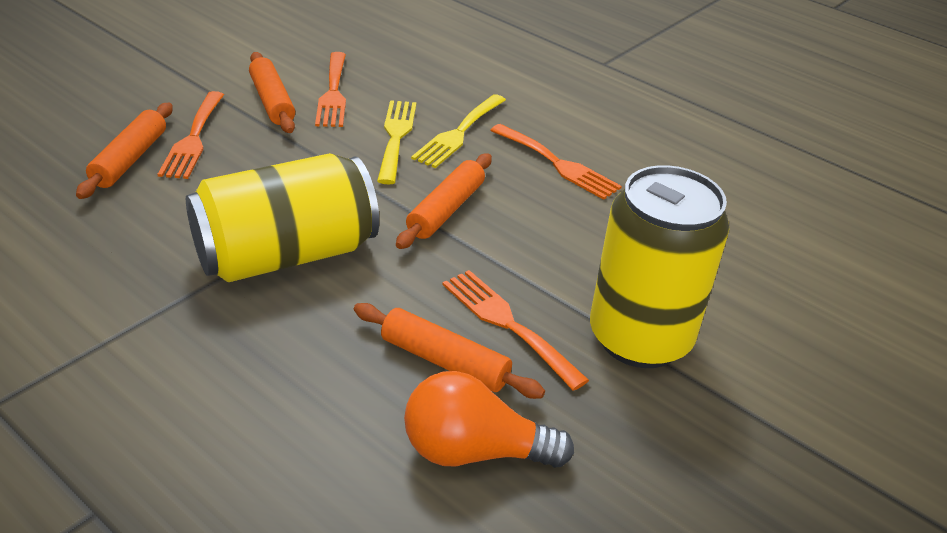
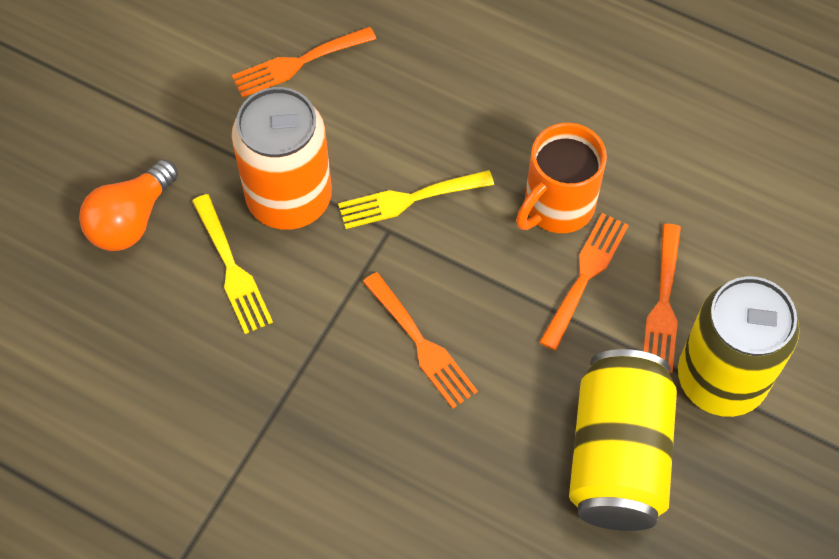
orange can: 0 -> 1
orange mug: 0 -> 1
orange rolling pin: 4 -> 0

